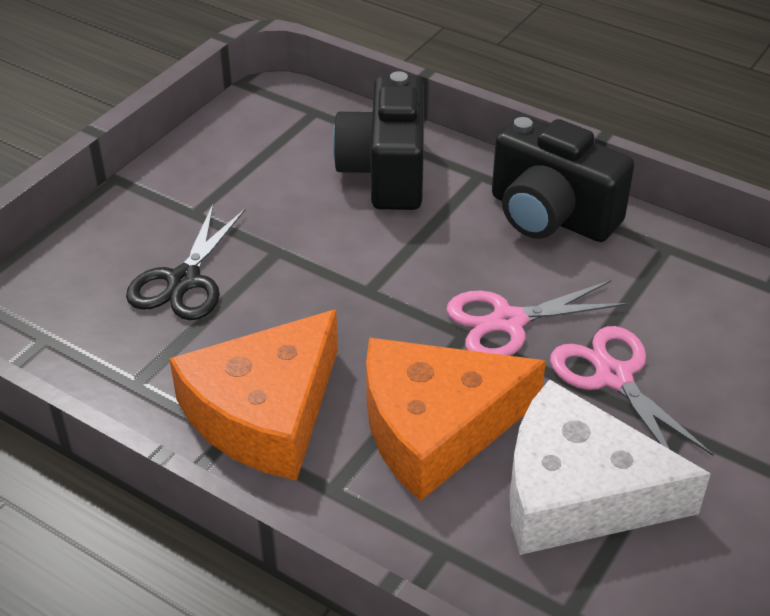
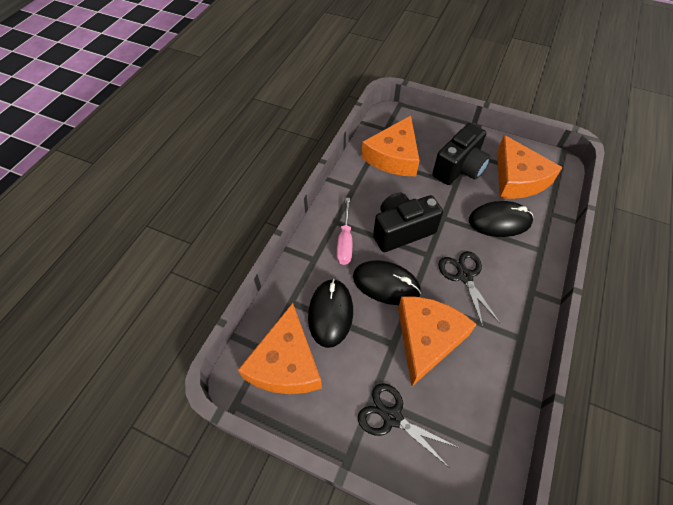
black mouse: 0 -> 3
black scissors: 1 -> 2
orange cheese: 2 -> 4
pink scissors: 2 -> 0
pink screwdriver: 0 -> 1
white cheese: 1 -> 0

